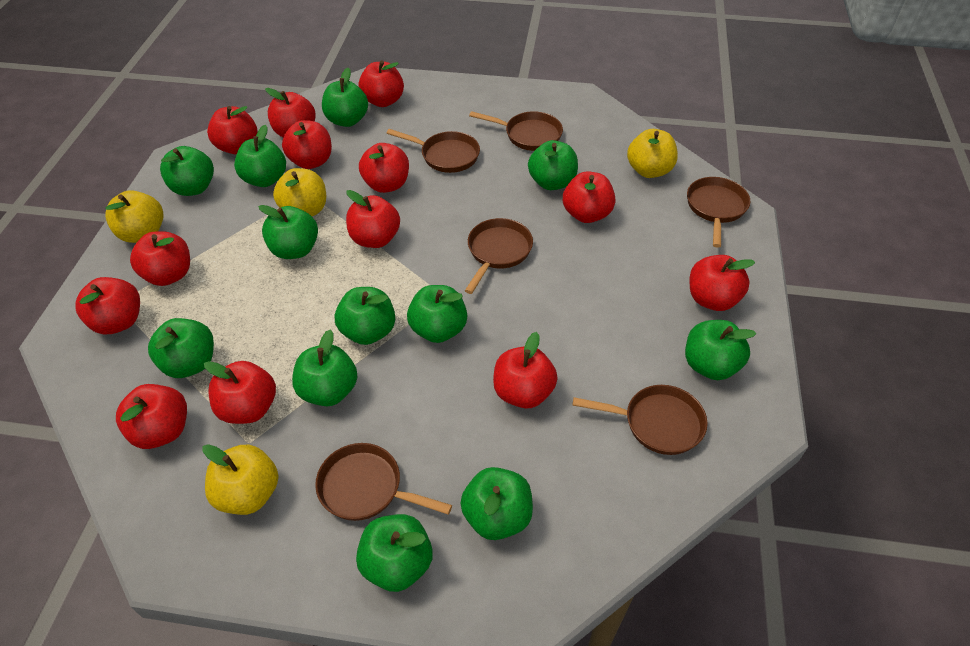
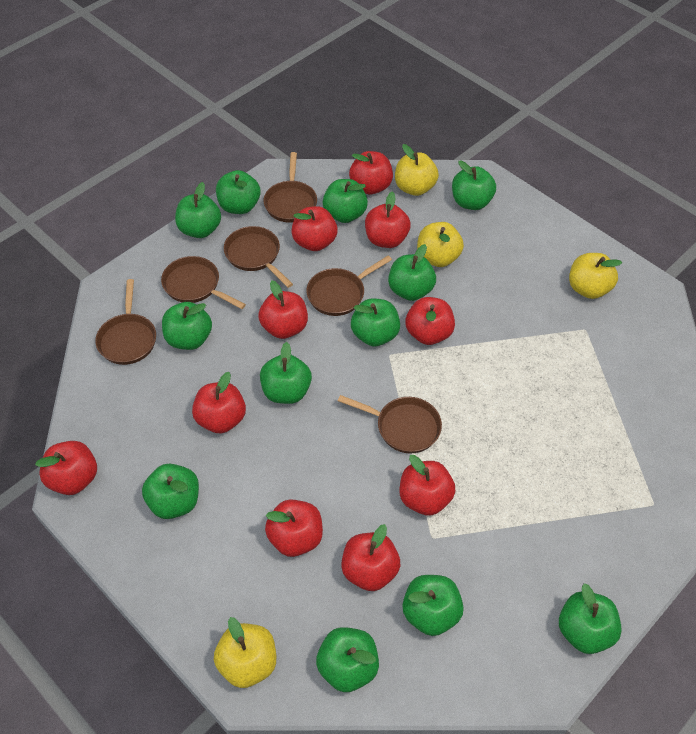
red apple: 13 -> 10

